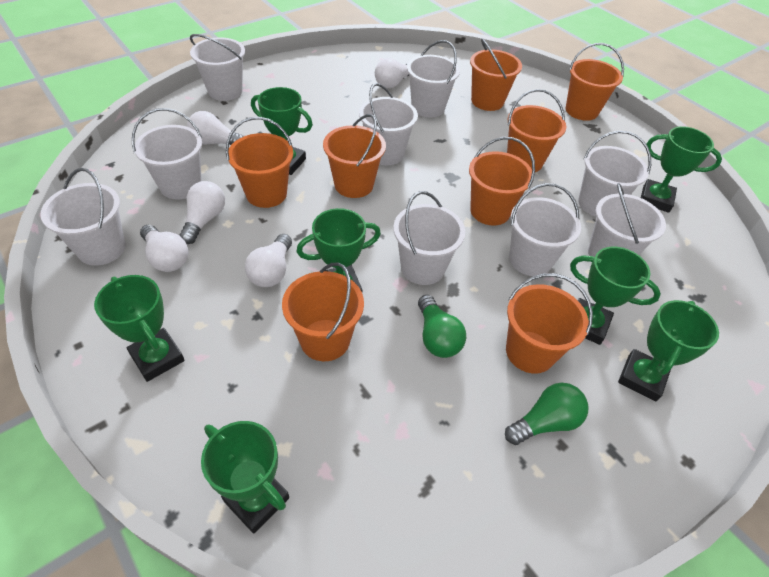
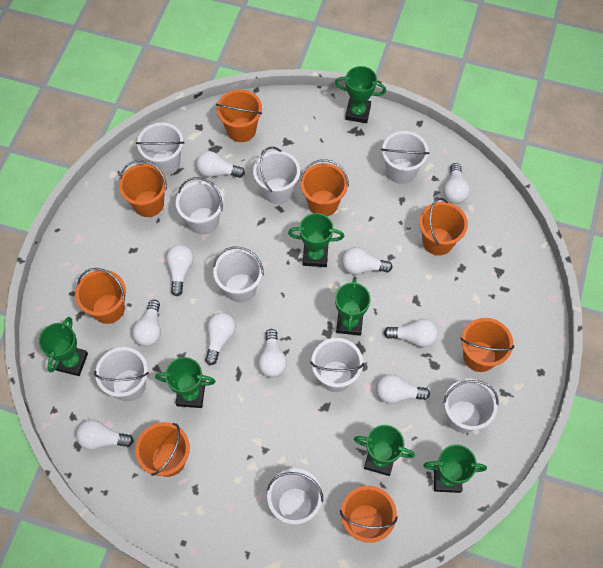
green light bulb: 2 -> 0
white light bulb: 5 -> 10

